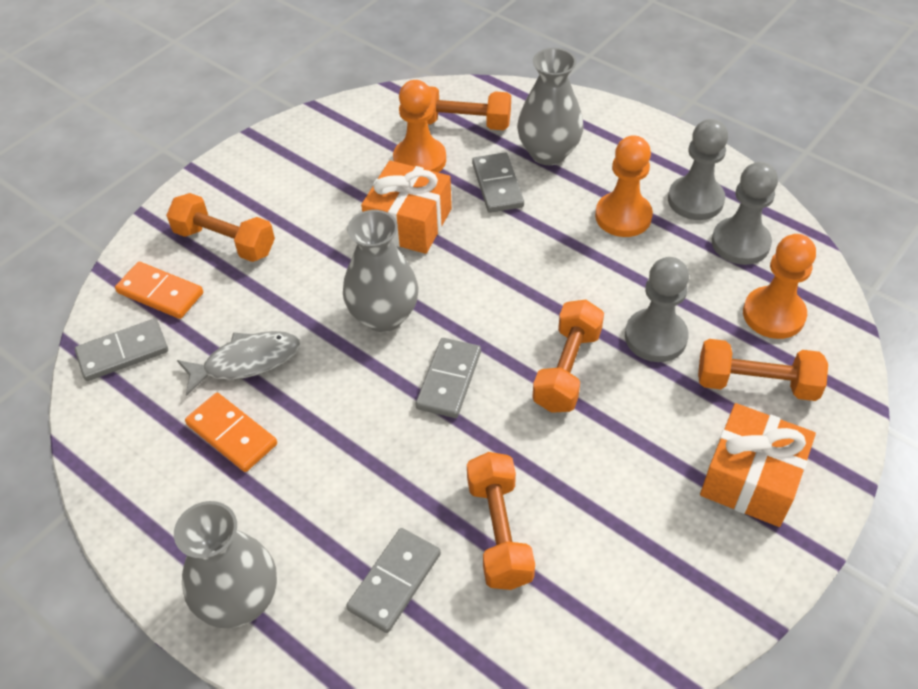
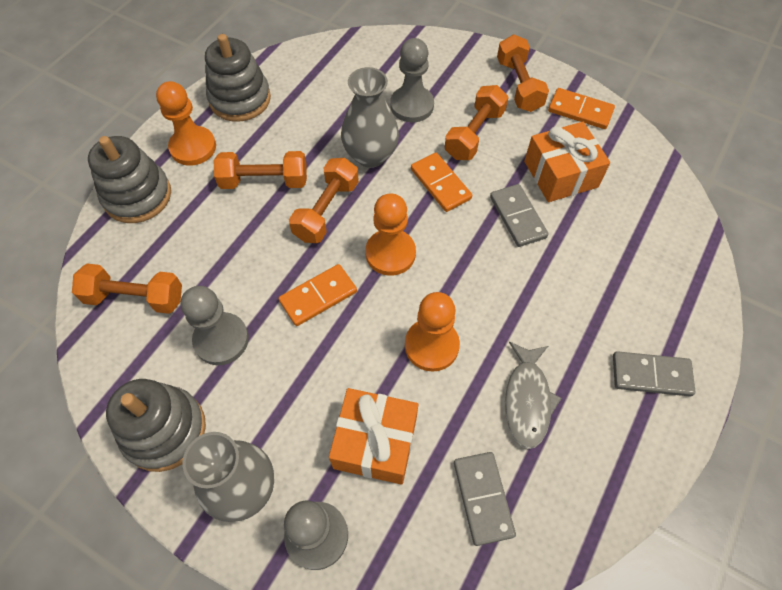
grey domino: 4 -> 3
grey stacking toy: 0 -> 3
grey vase: 3 -> 2
orange domino: 2 -> 3

